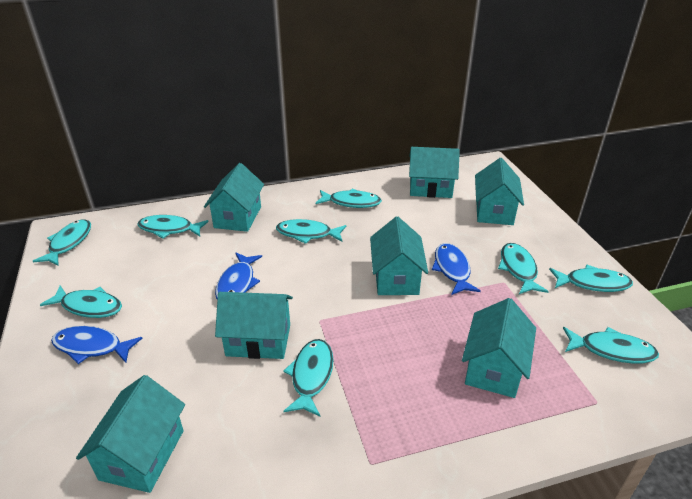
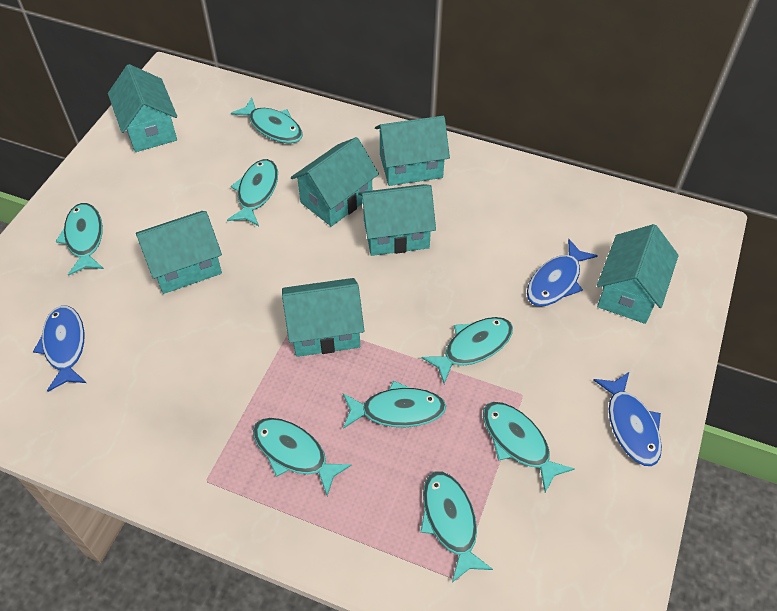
turquoise fish: 9 -> 8

